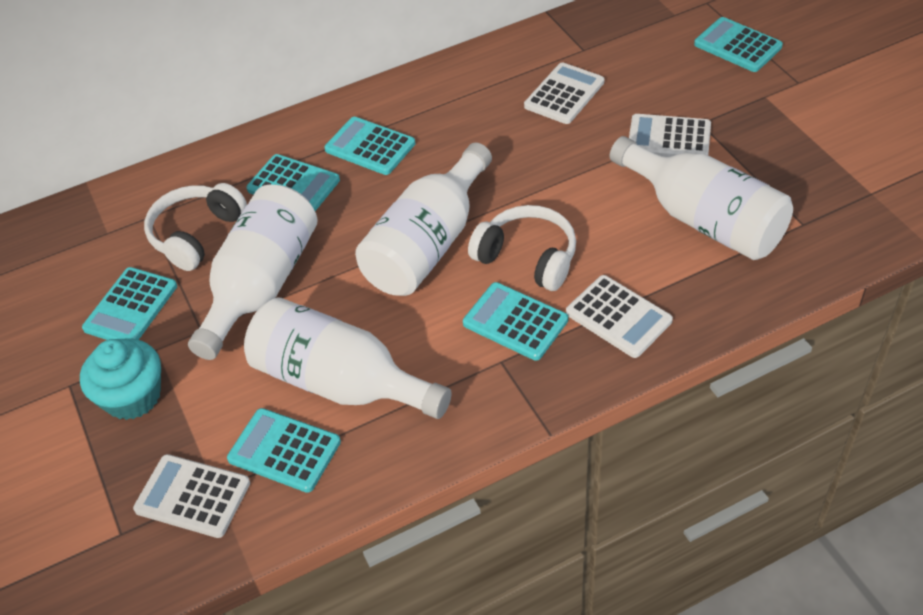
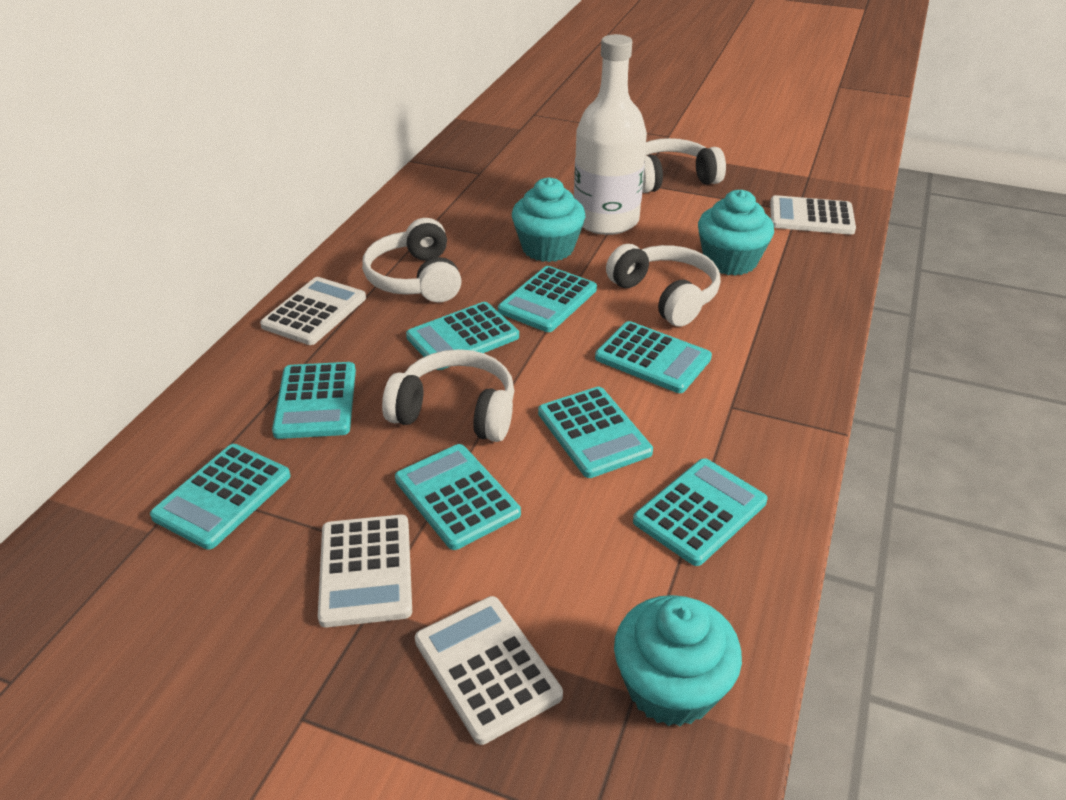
turquoise calculator: 6 -> 8
turquoise cupcake: 1 -> 3
white bottle: 4 -> 1
white headphones: 2 -> 4

